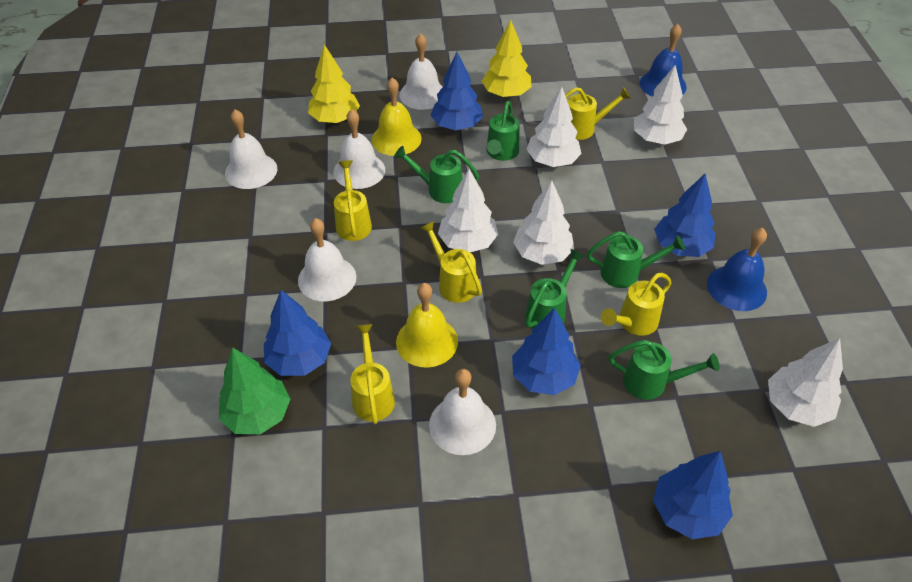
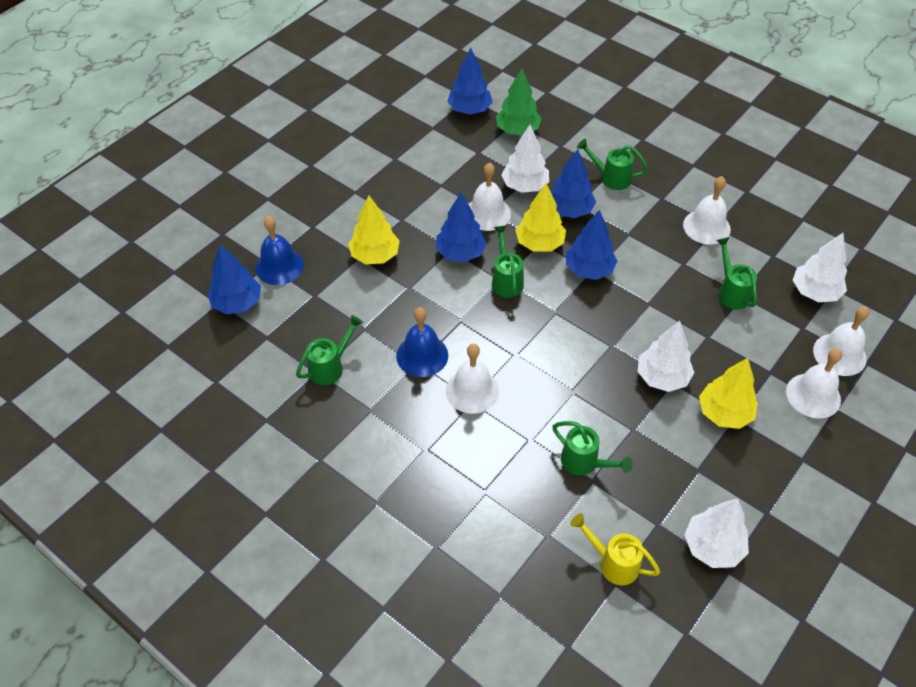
white tree: 5 -> 4
yellow bell: 2 -> 0
yellow tree: 2 -> 3
yellow watering can: 5 -> 1

